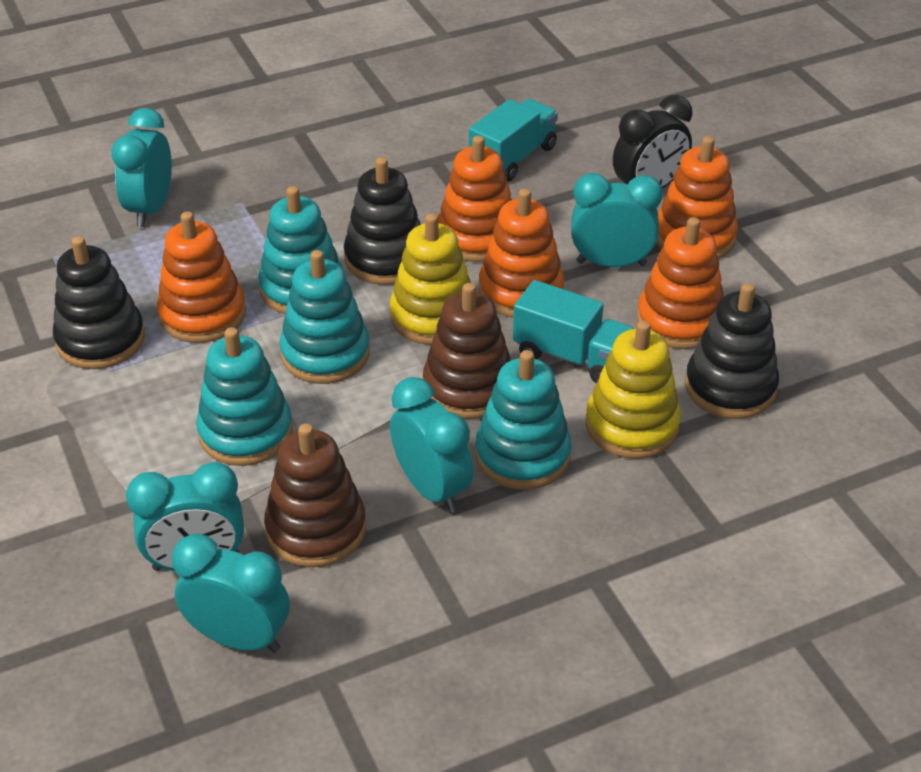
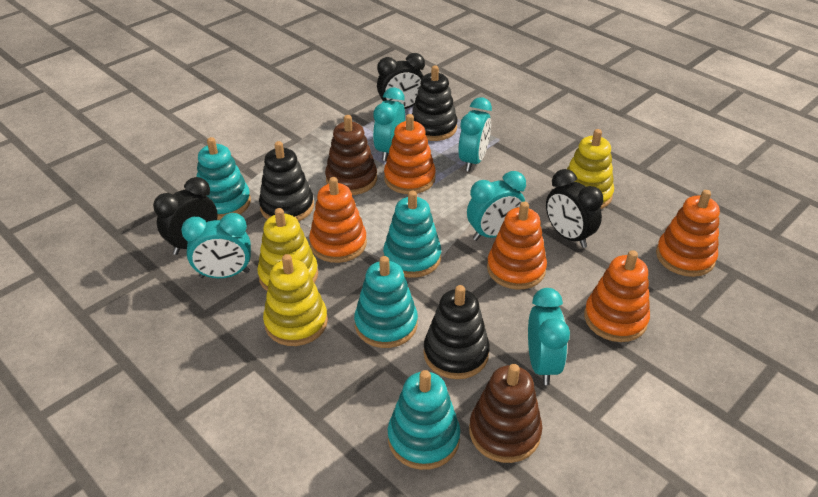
black clock: 1 -> 3
turquoise truck: 2 -> 0
yellow stacking toy: 2 -> 3

